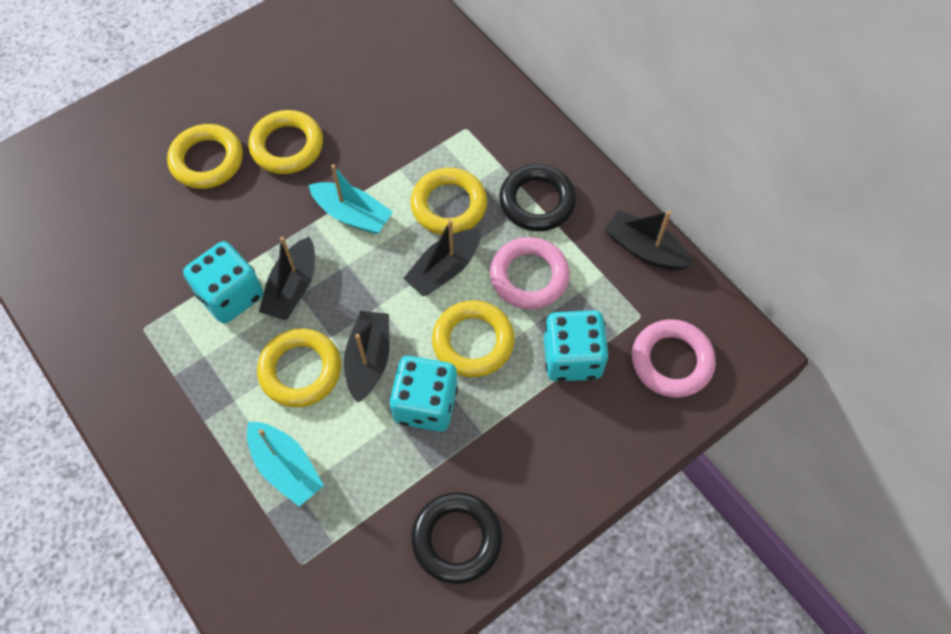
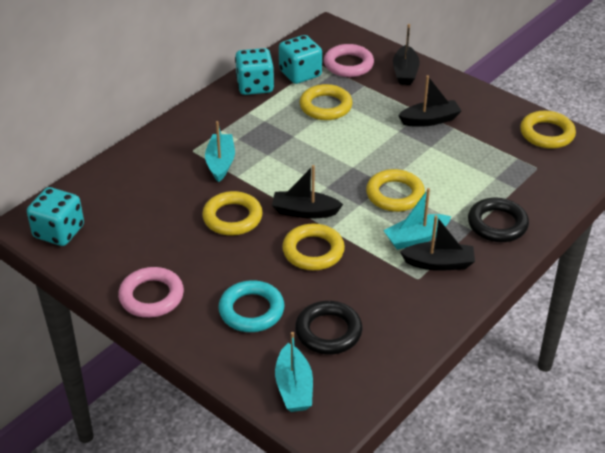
turquoise boat: 2 -> 3
turquoise ring: 0 -> 1

